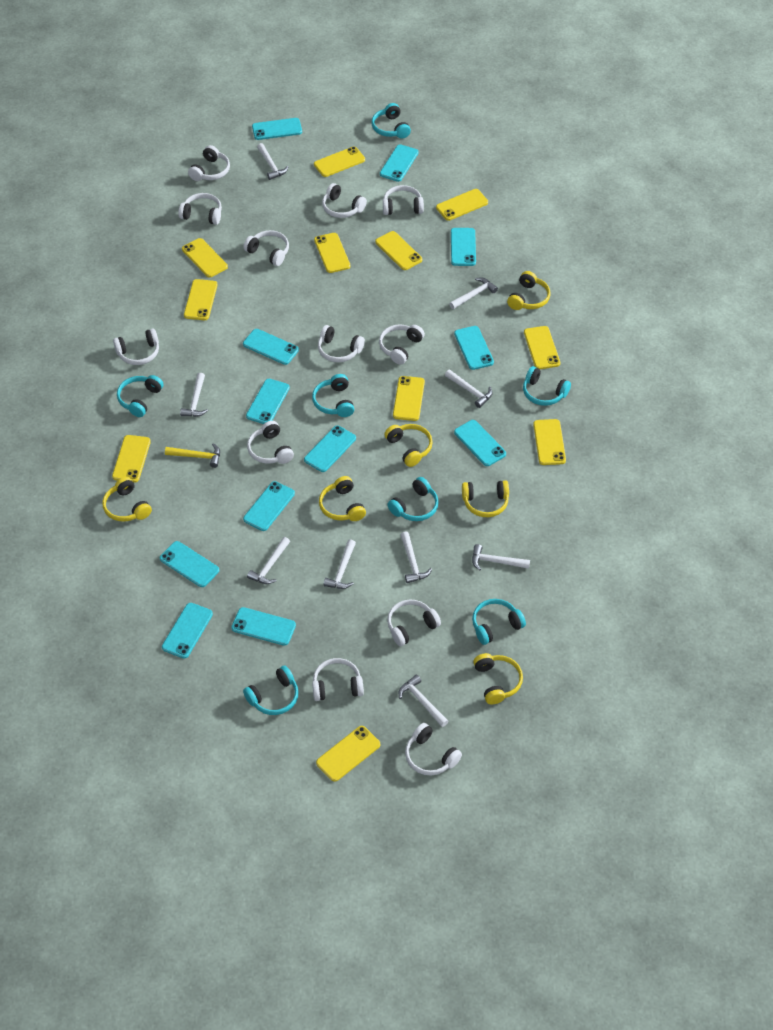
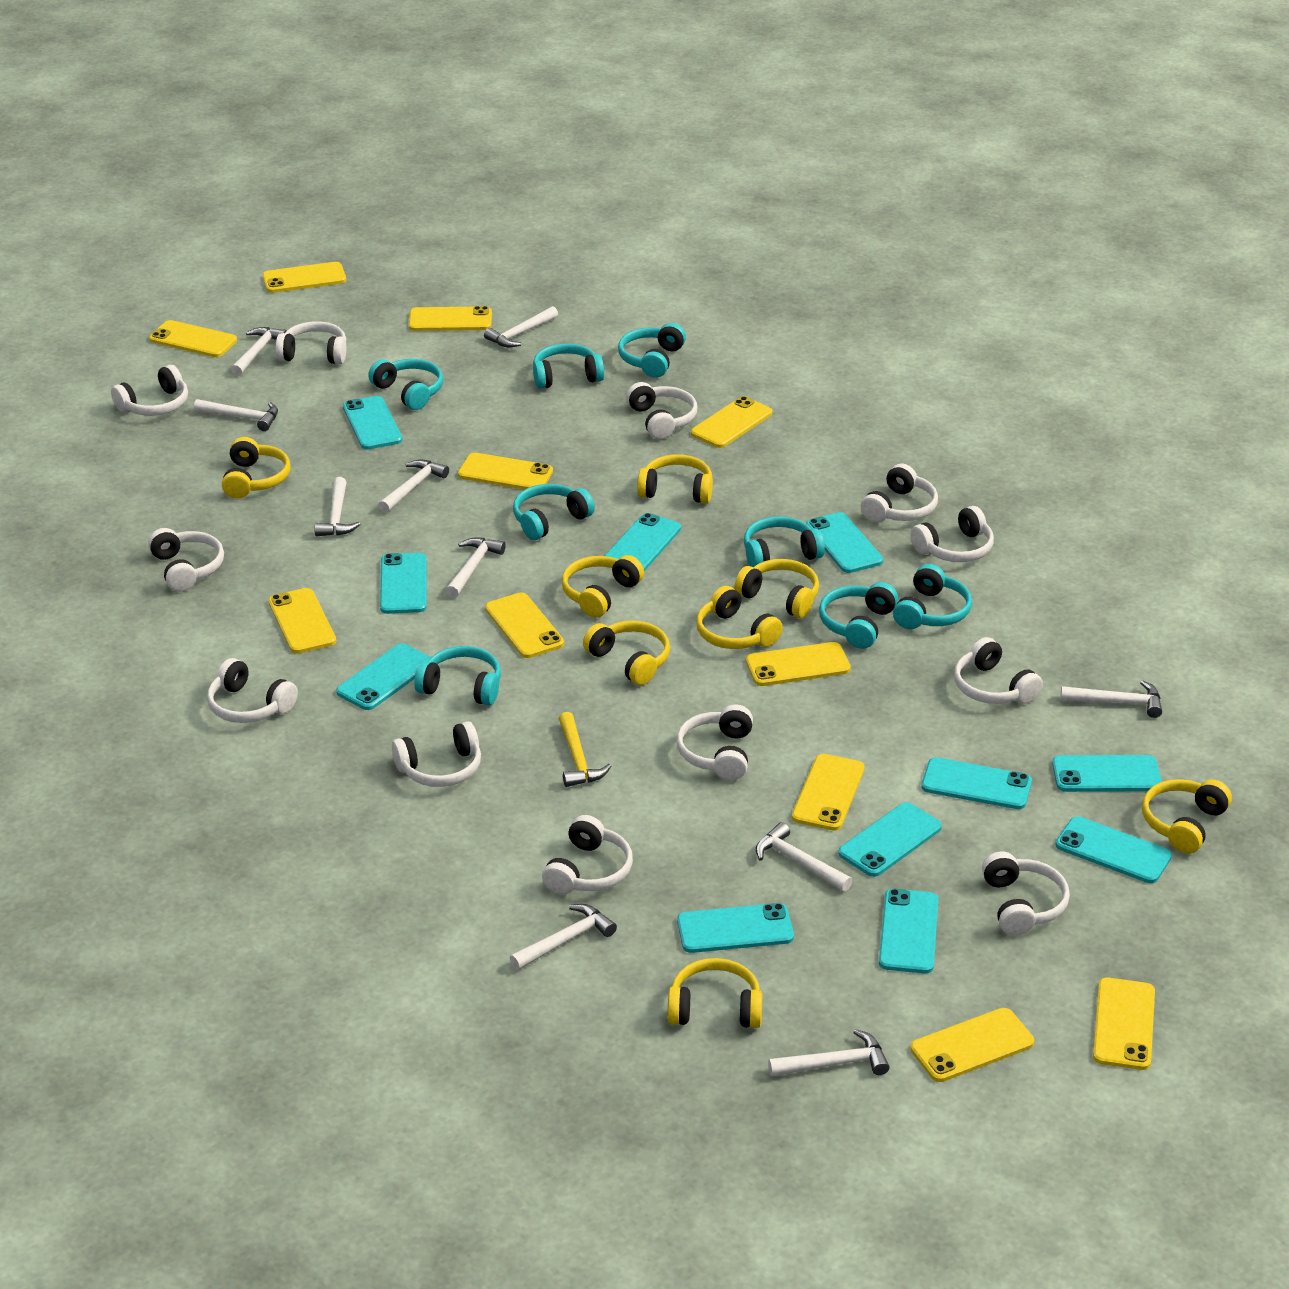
turquoise headphones: 7 -> 8
turquoise phone: 12 -> 11
white hammer: 9 -> 10
yellow headphones: 6 -> 8

